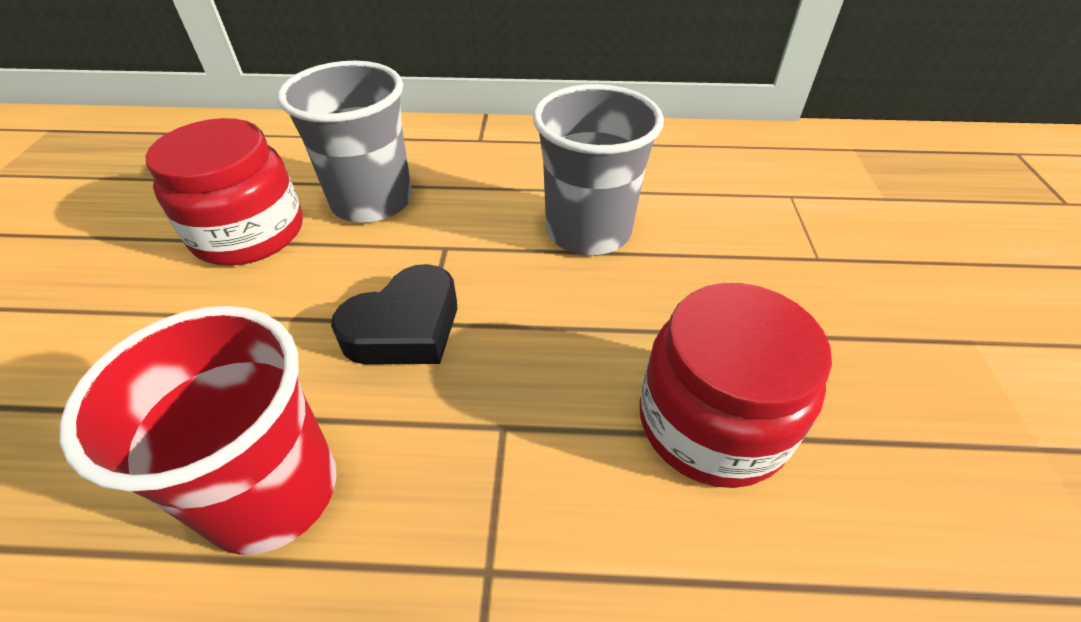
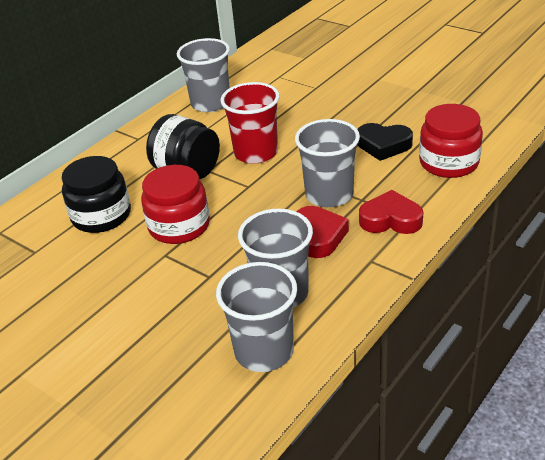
black jar: 0 -> 2
grey cup: 2 -> 4
red heart: 0 -> 2

